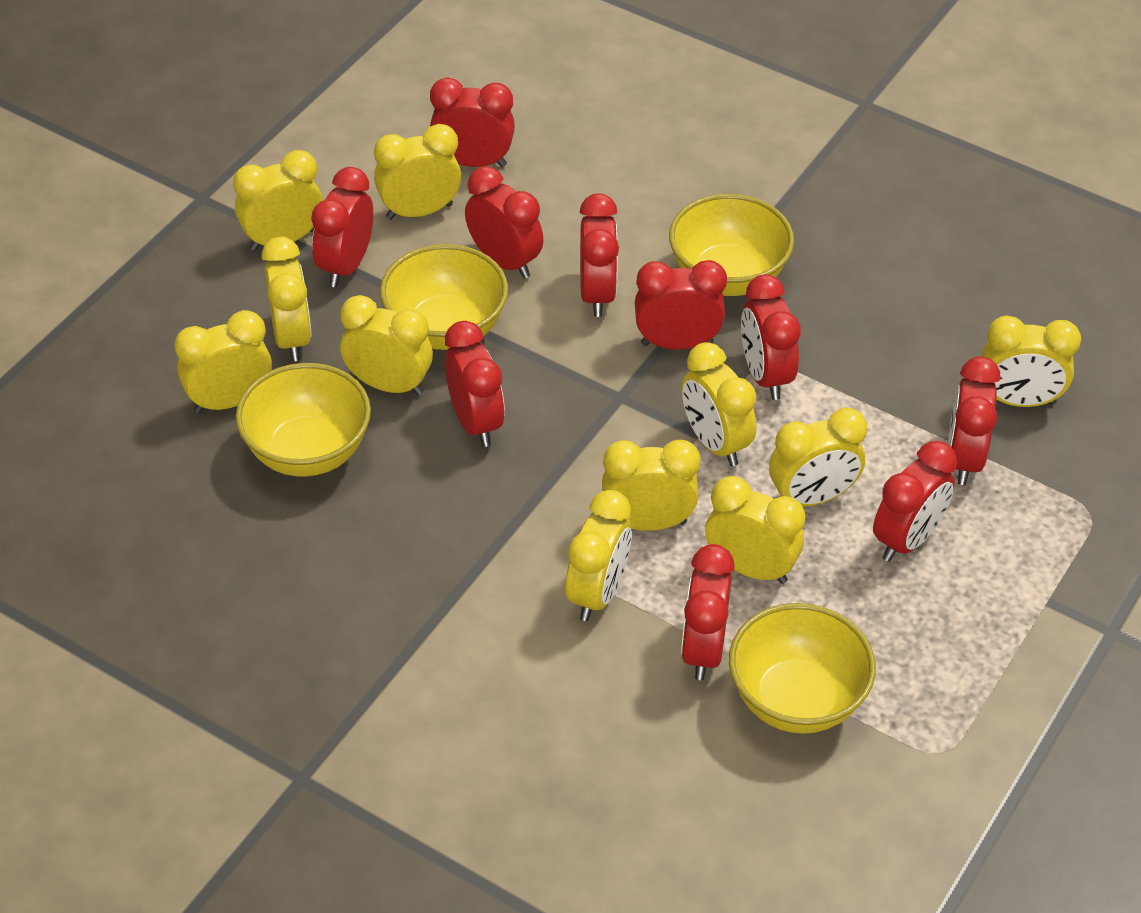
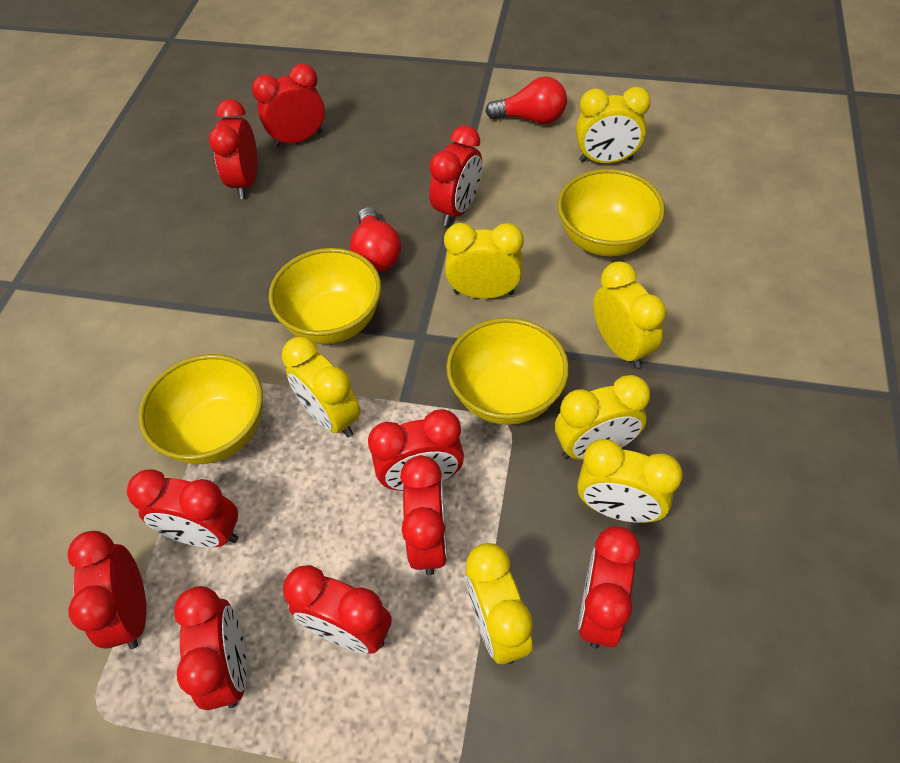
red light bulb: 0 -> 2
yellow clock: 11 -> 7

